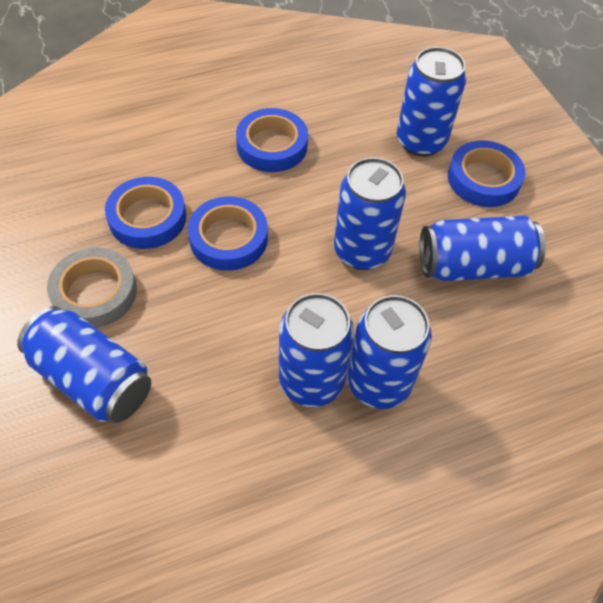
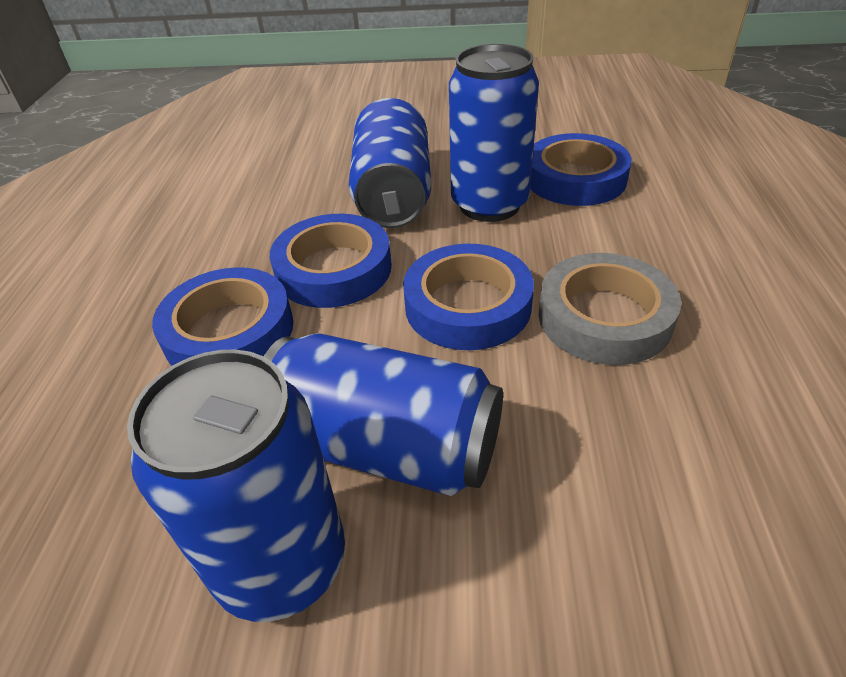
blue can: 6 -> 4

